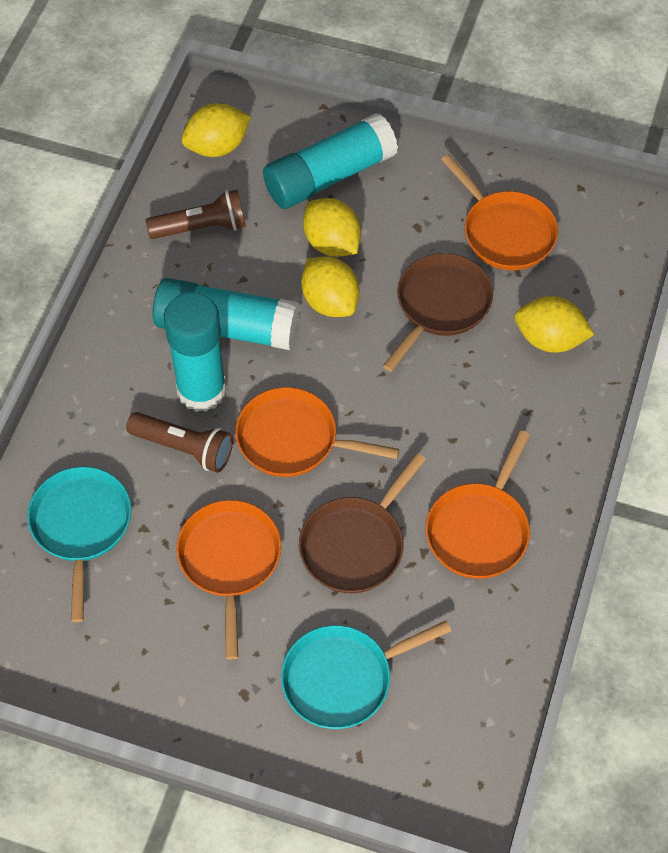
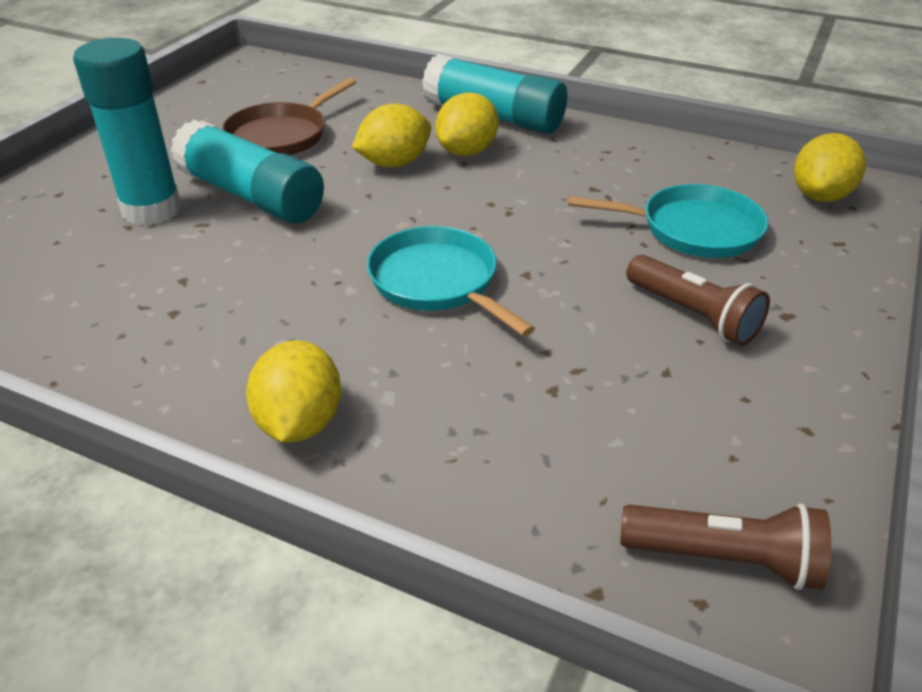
brown pan: 2 -> 1
orange pan: 4 -> 0

